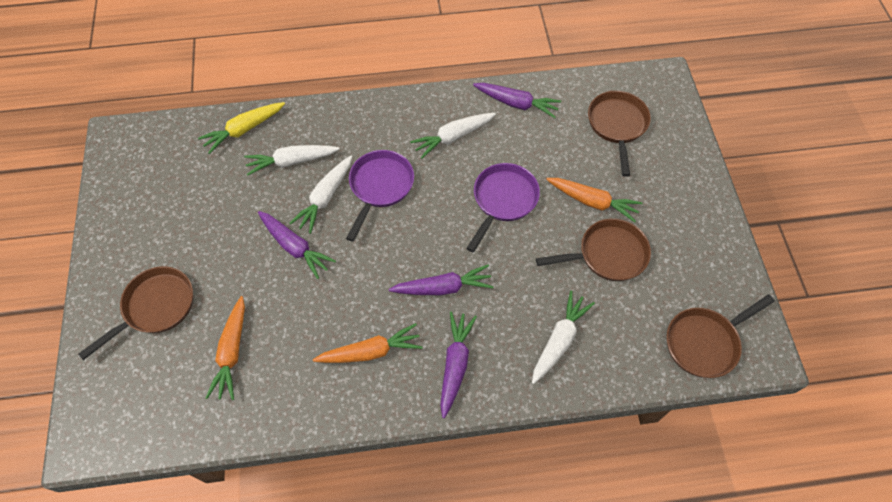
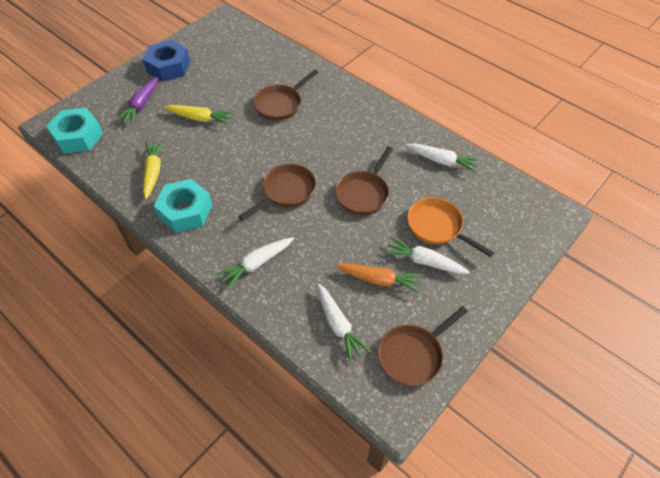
blue nut: 0 -> 1
orange carrot: 3 -> 1
orange pan: 0 -> 1
purple carrot: 4 -> 1
purple pan: 2 -> 0
turquoise nut: 0 -> 2
yellow carrot: 1 -> 2

